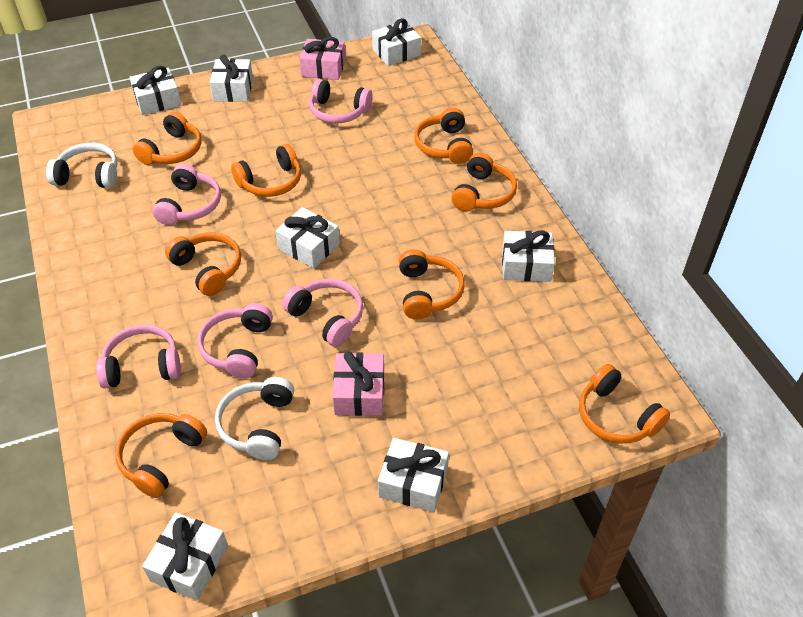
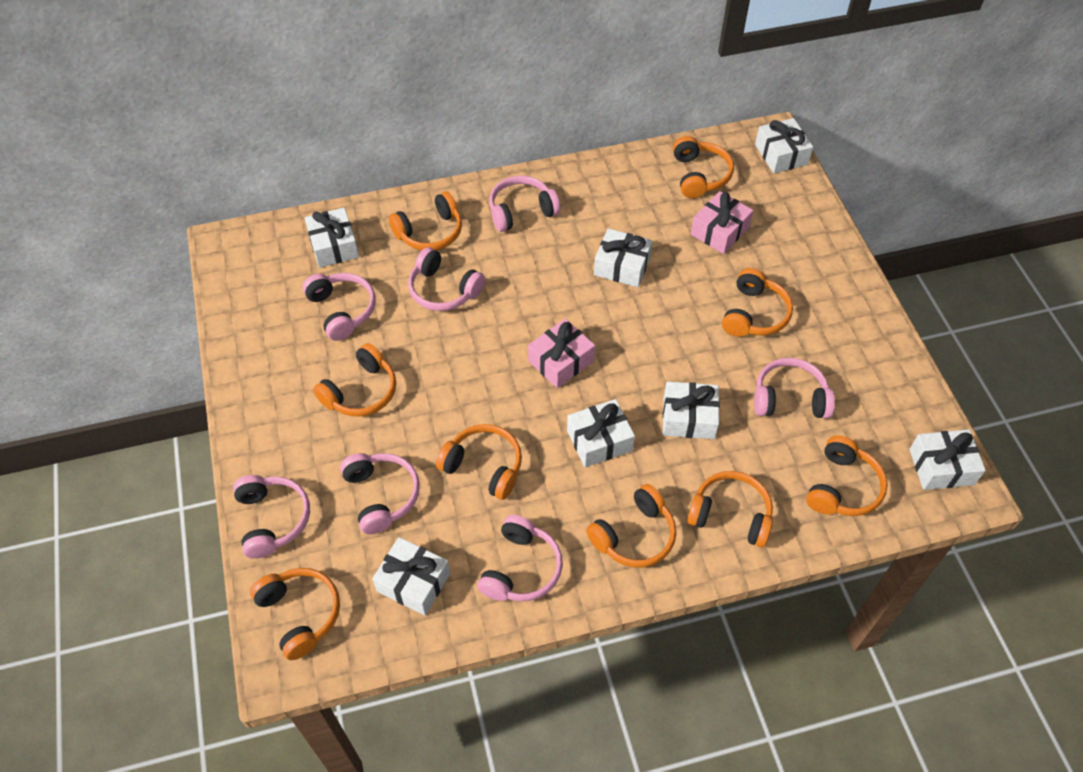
orange headphones: 8 -> 9
pink headphones: 5 -> 7
white headphones: 2 -> 0

